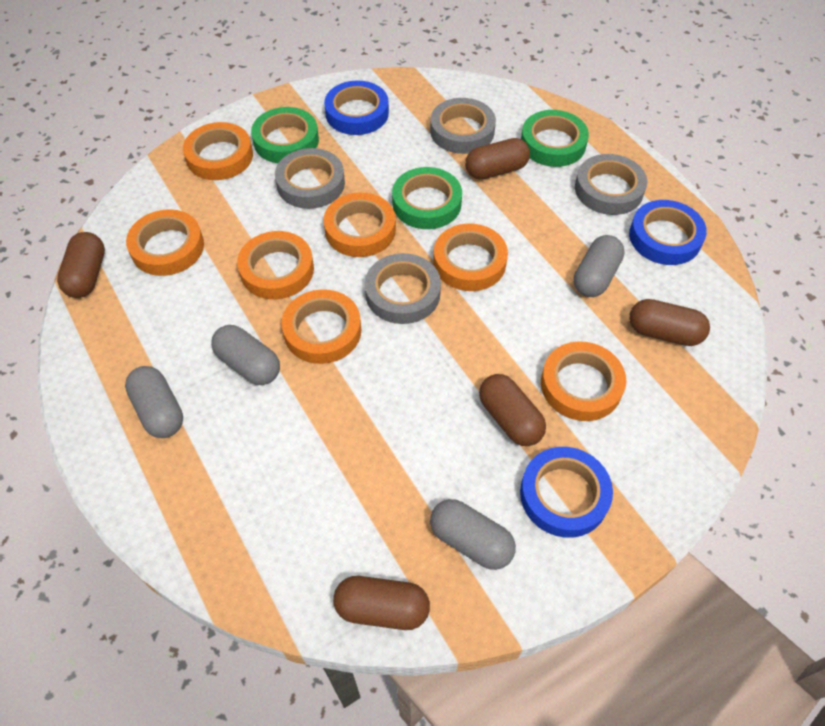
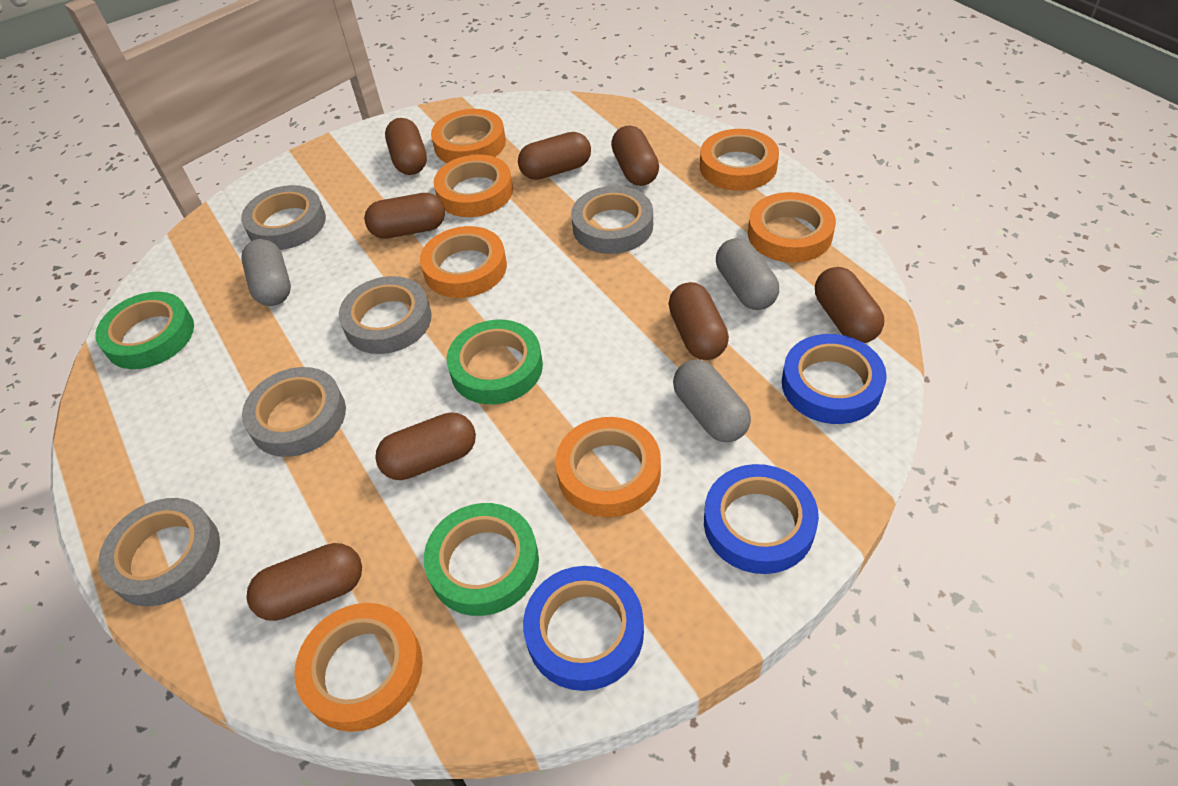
brown capsule: 5 -> 8
grey capsule: 4 -> 3
grey tape: 4 -> 5

